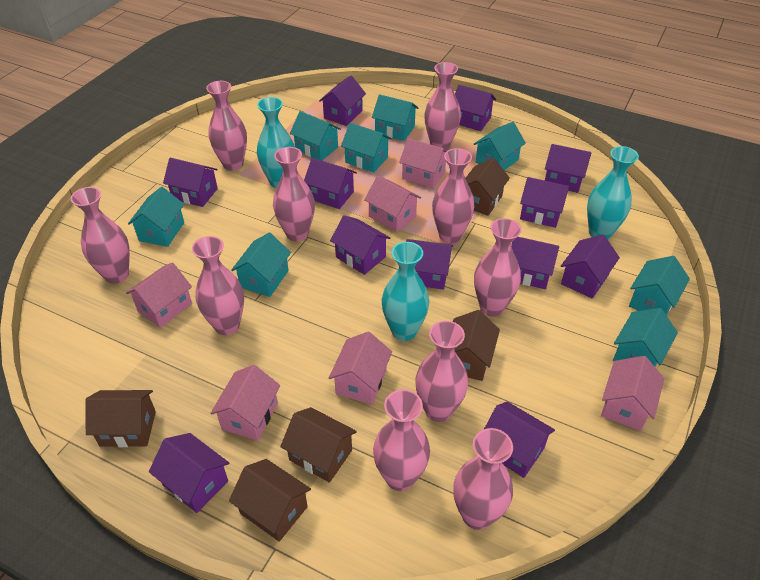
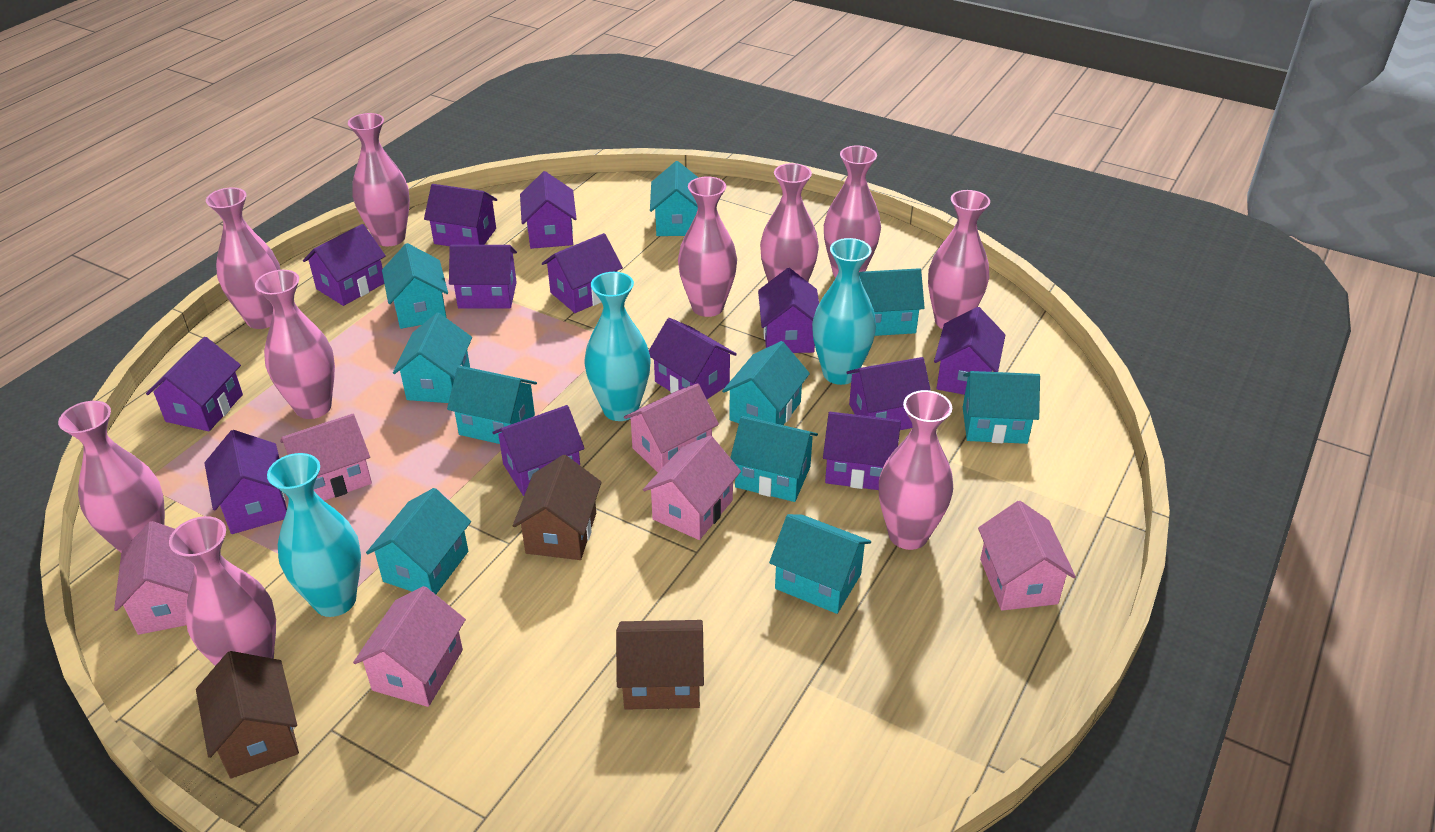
brown house: 5 -> 3
purple house: 12 -> 13
turquoise house: 8 -> 10

